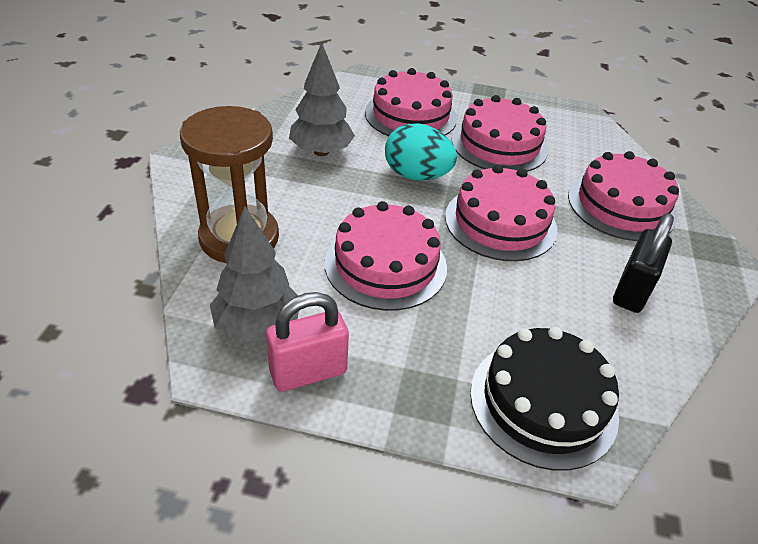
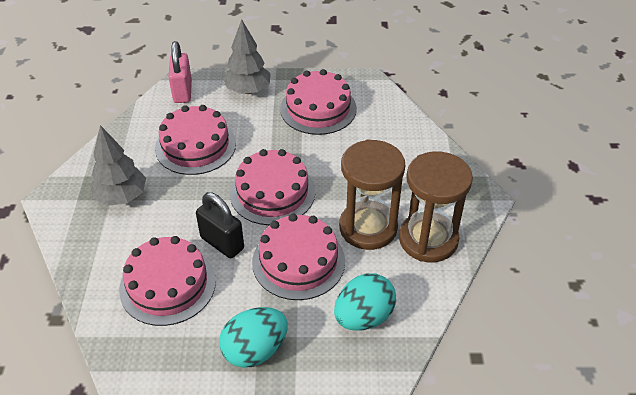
black cake: 1 -> 0
brown hourglass: 1 -> 2
turquoise egg: 1 -> 2

